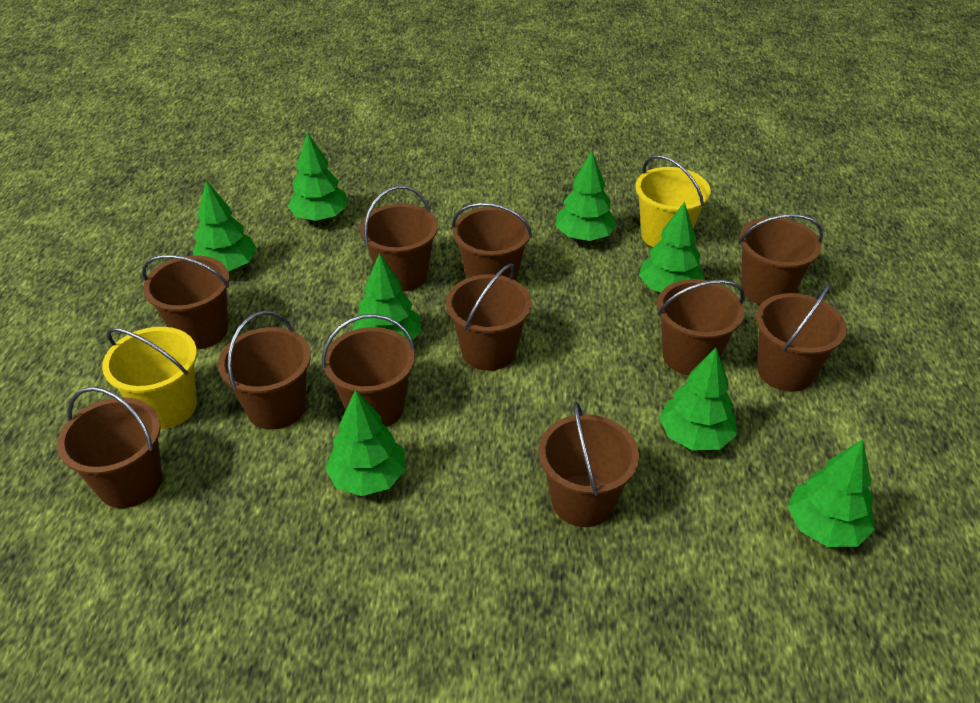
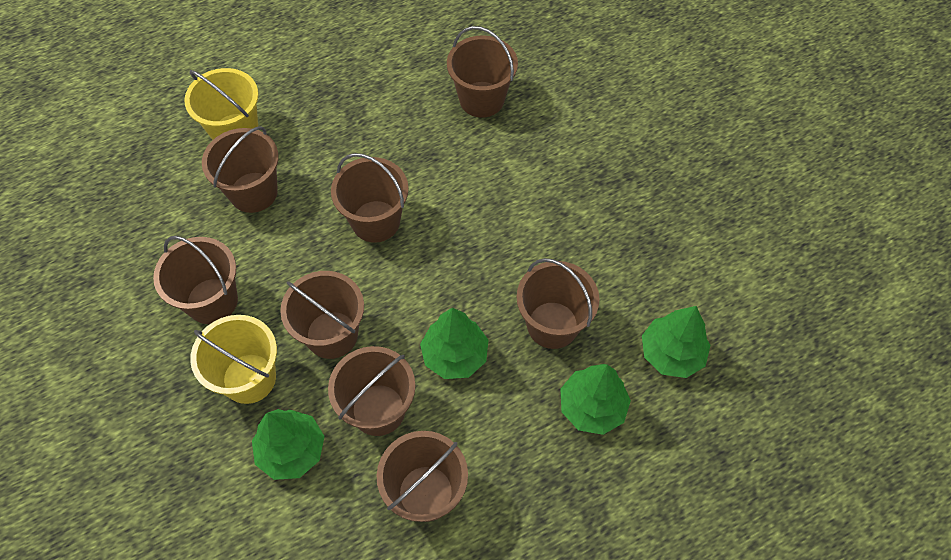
brown bucket: 11 -> 8
green tree: 8 -> 4

